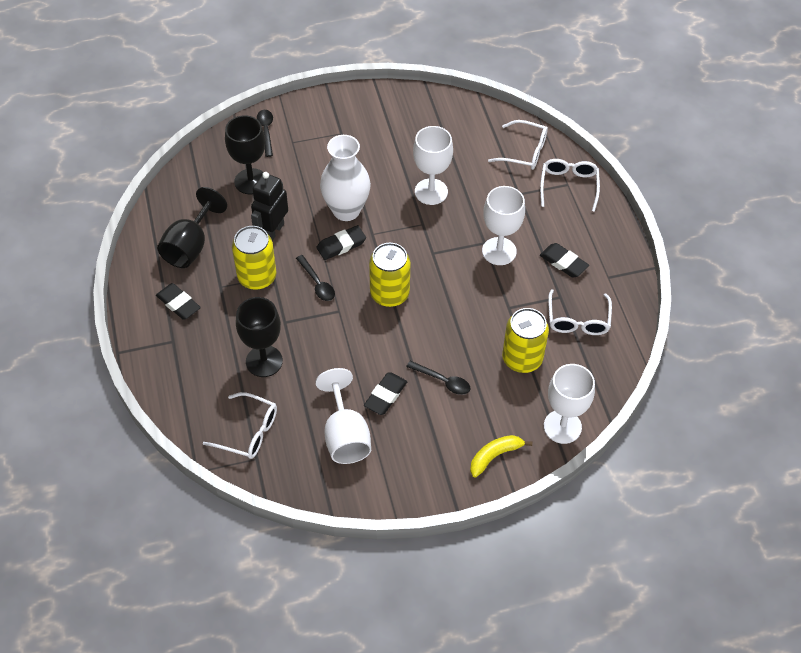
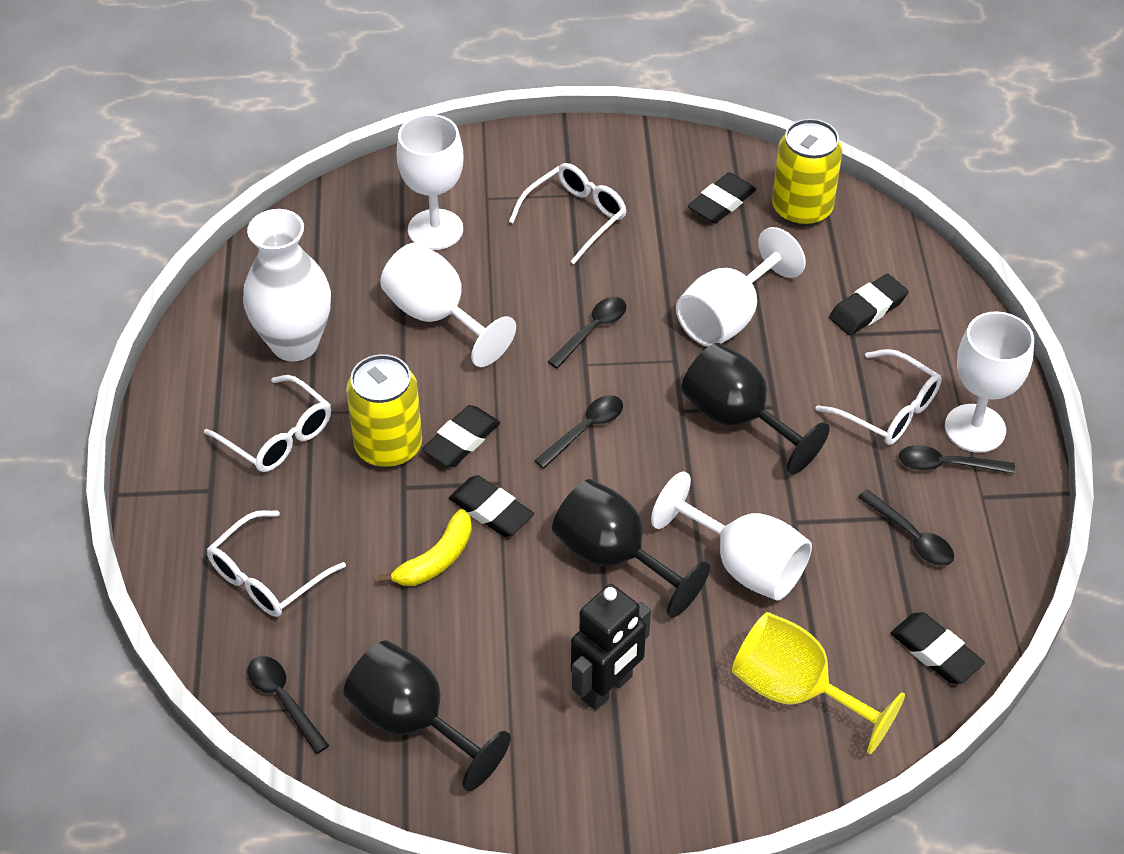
black eraser: 4 -> 5
black spoon: 3 -> 5
white goblet: 4 -> 5
yellow can: 3 -> 2
yellow goblet: 0 -> 1

